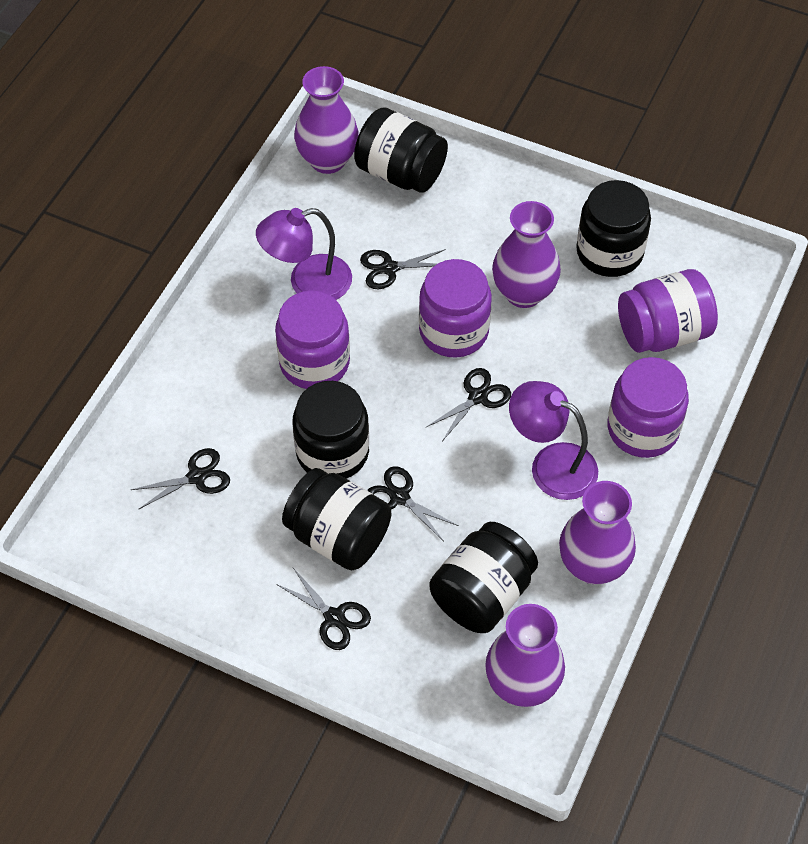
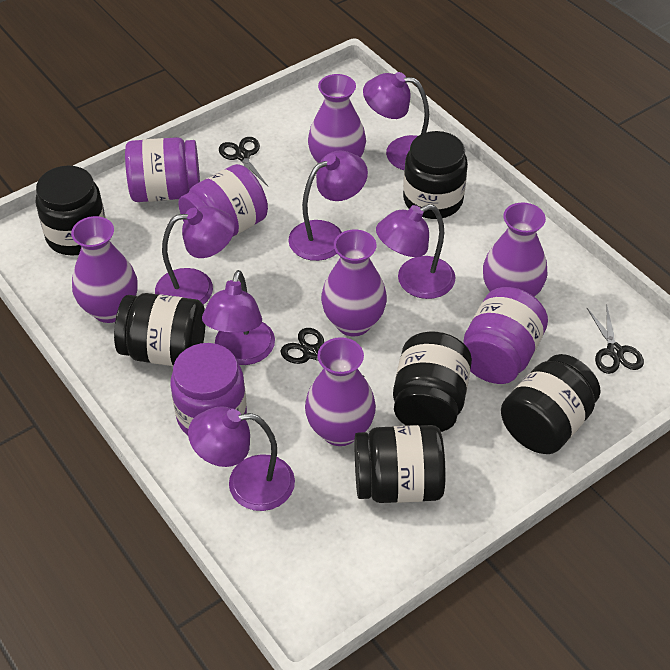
black jar: 5 -> 6
black scissors: 5 -> 3
purple lamp: 2 -> 6
purple vase: 4 -> 5

